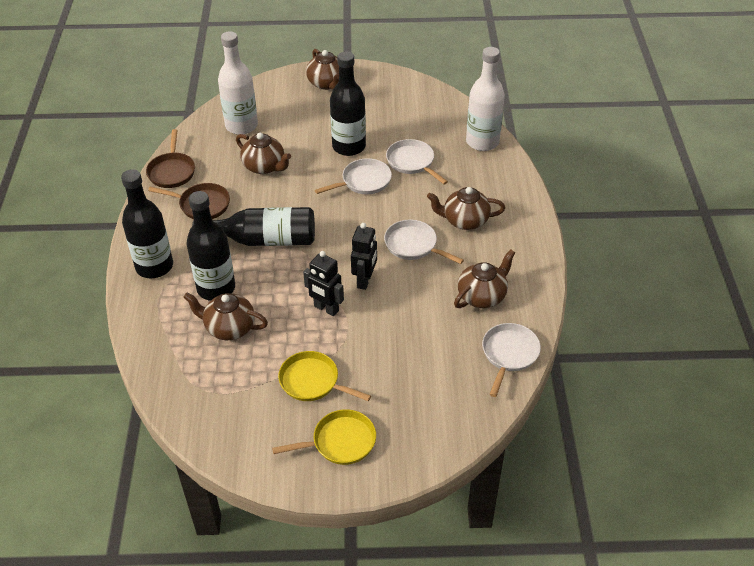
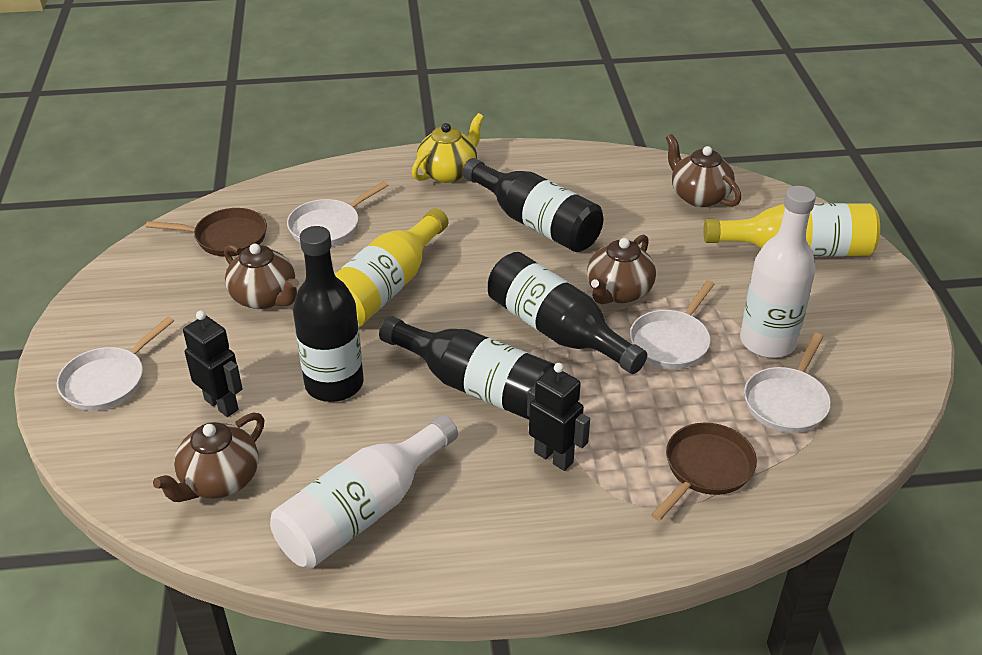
brown teapot: 5 -> 4
yellow bottle: 0 -> 2
yellow pan: 2 -> 0
yellow teapot: 0 -> 1

